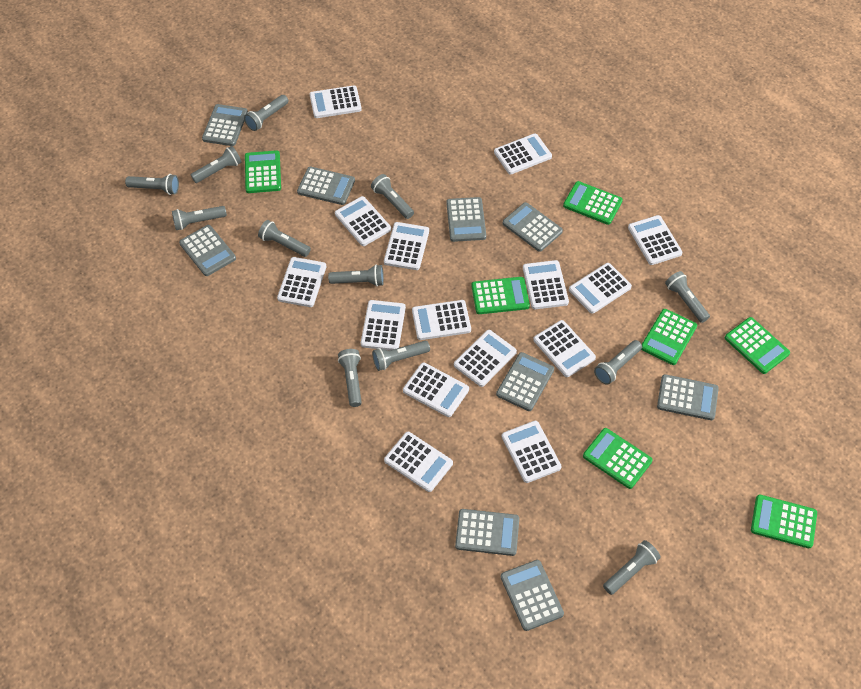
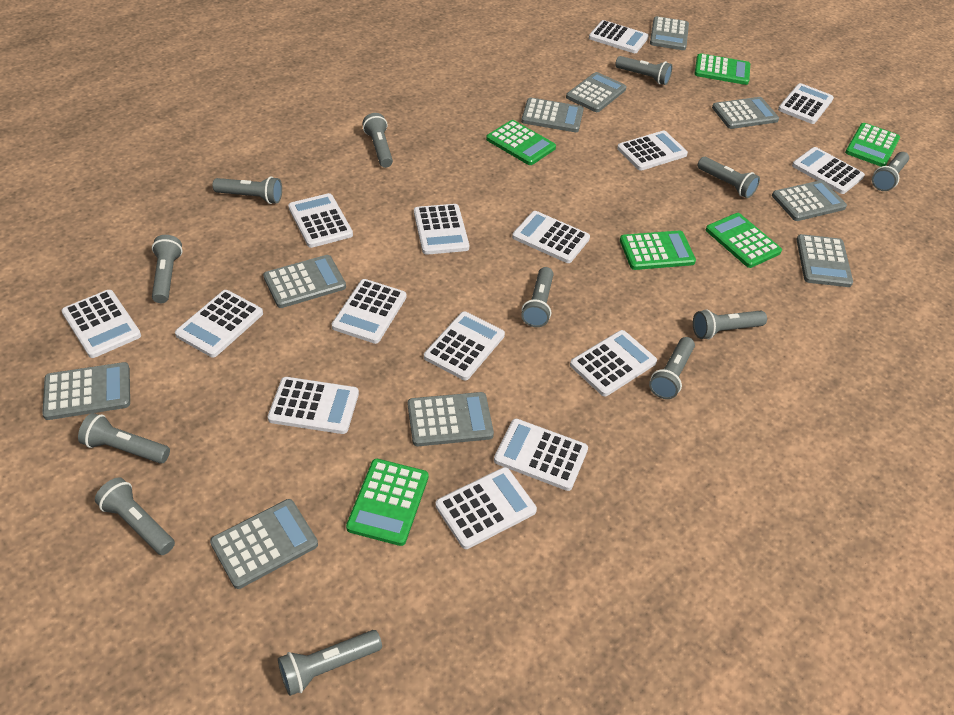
green calculator: 7 -> 6
grey calculator: 9 -> 10

